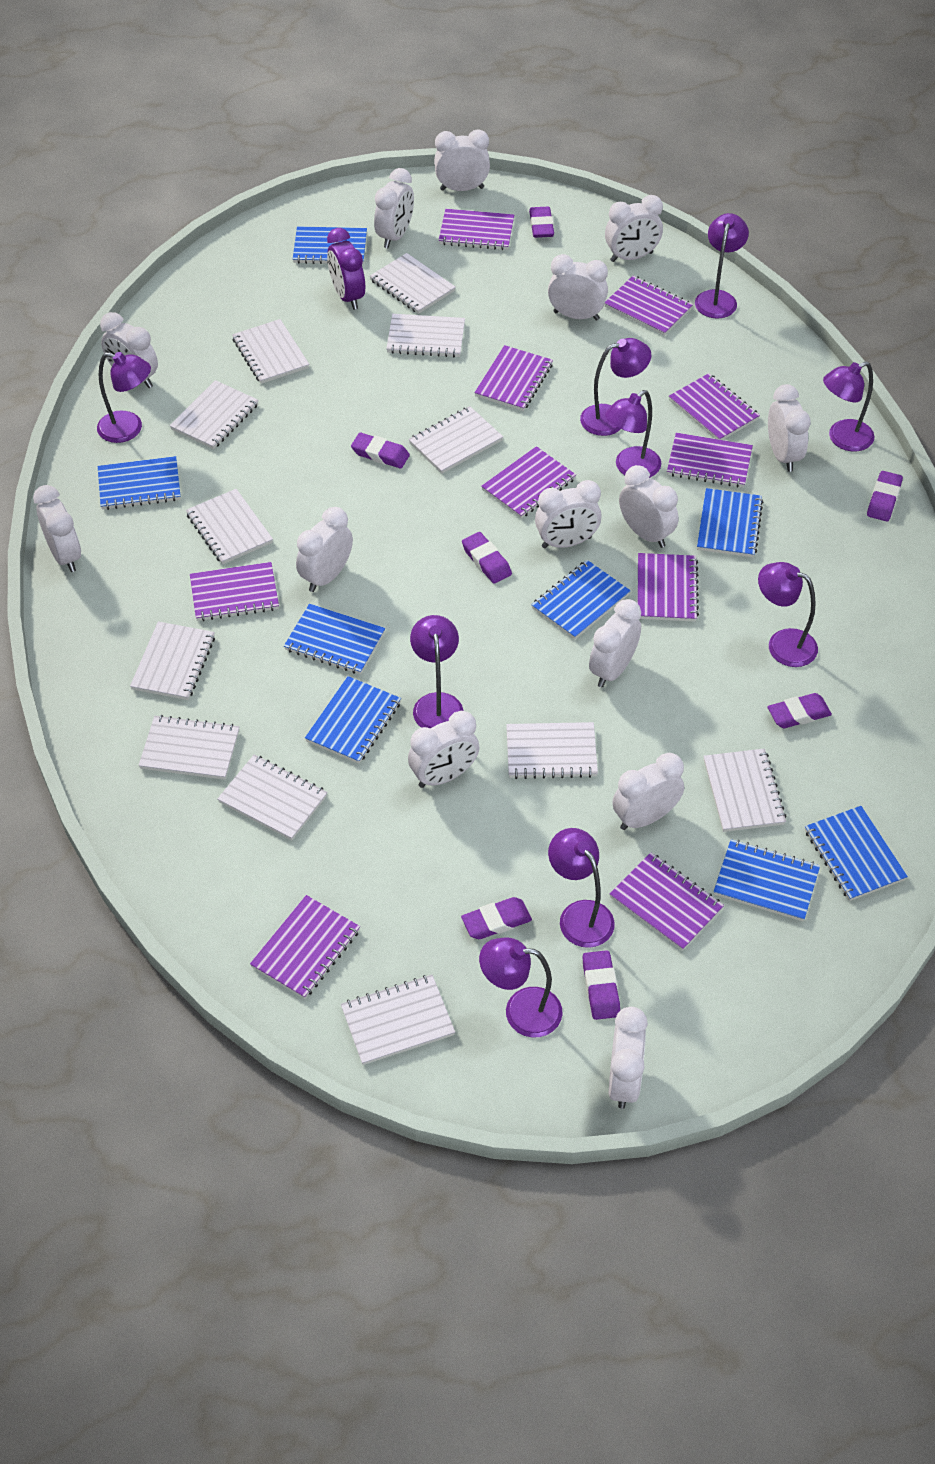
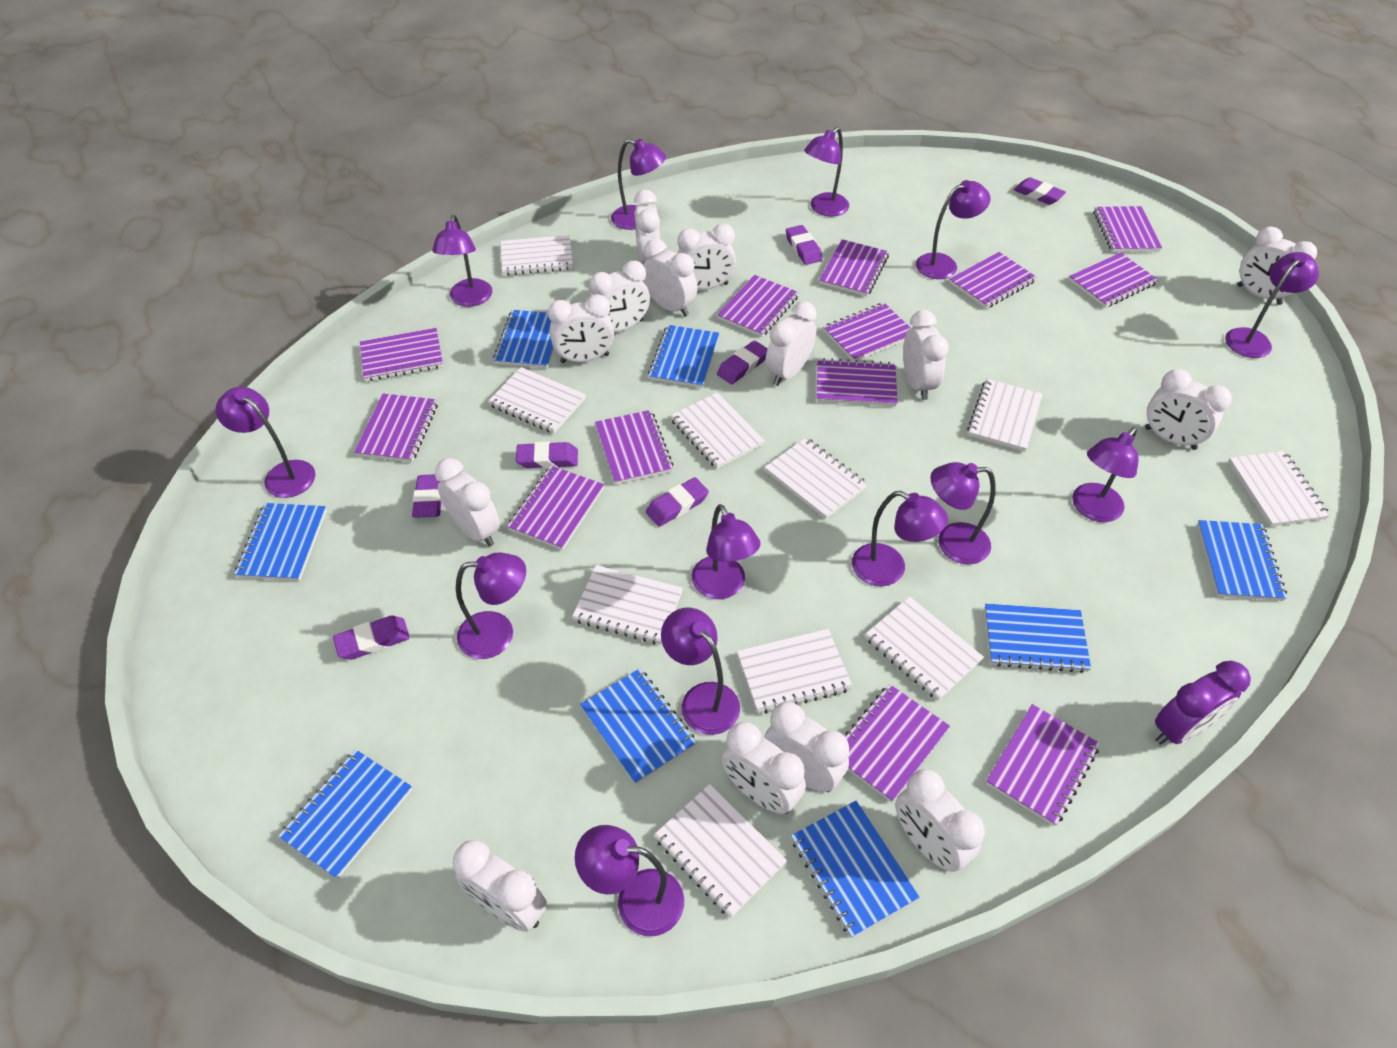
purple lamp: 9 -> 13
purple notebook: 10 -> 13
white notebook: 12 -> 10

